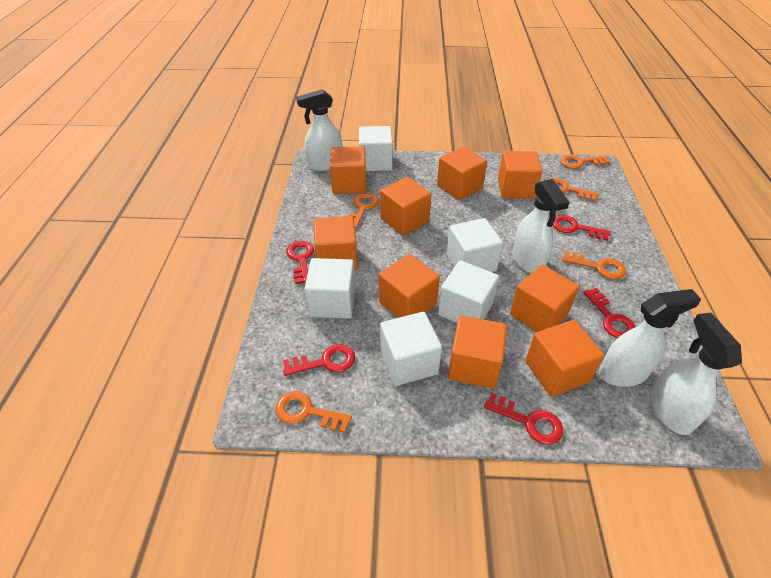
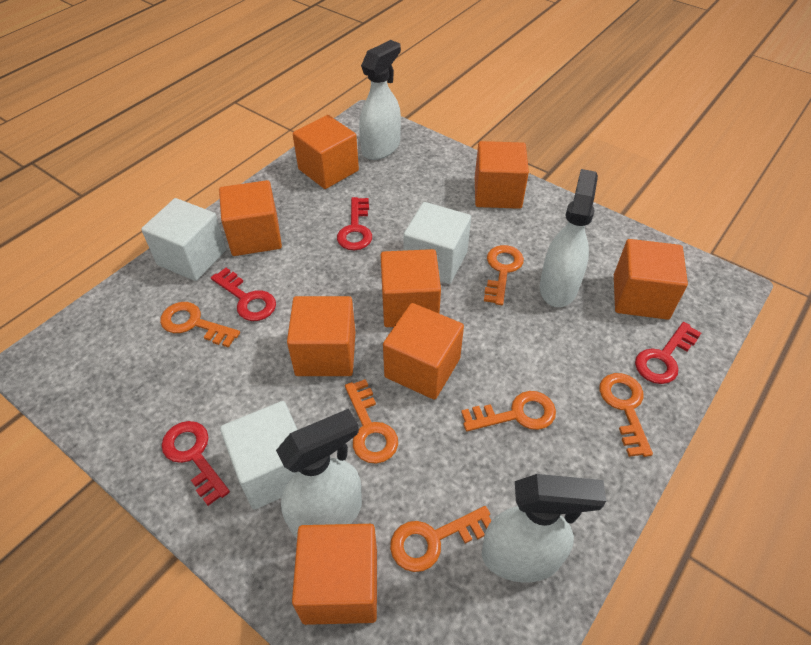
orange cube: 9 -> 8
orange key: 5 -> 6
red key: 5 -> 4
white cube: 5 -> 3

